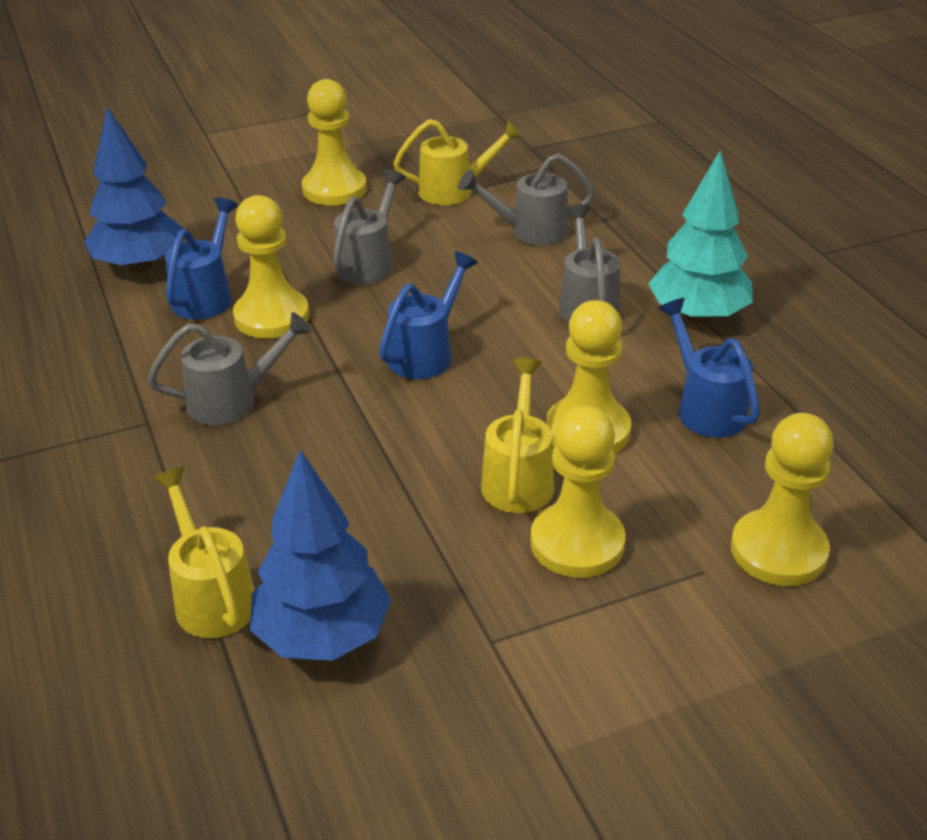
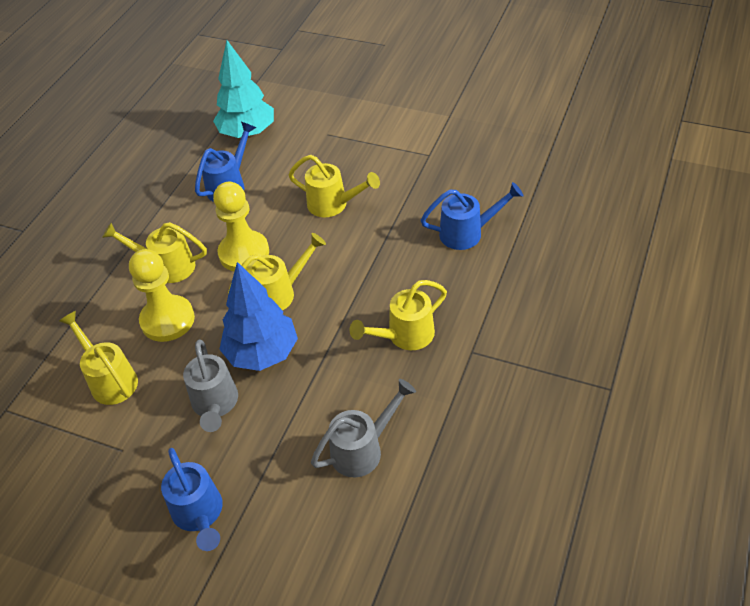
blue tree: 2 -> 1
grey watering can: 4 -> 2
yellow pawn: 5 -> 2
yellow watering can: 3 -> 5

